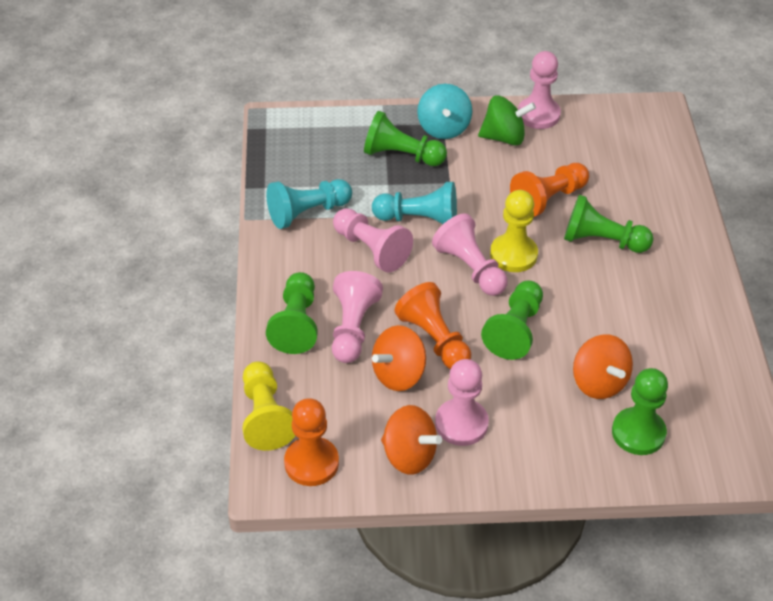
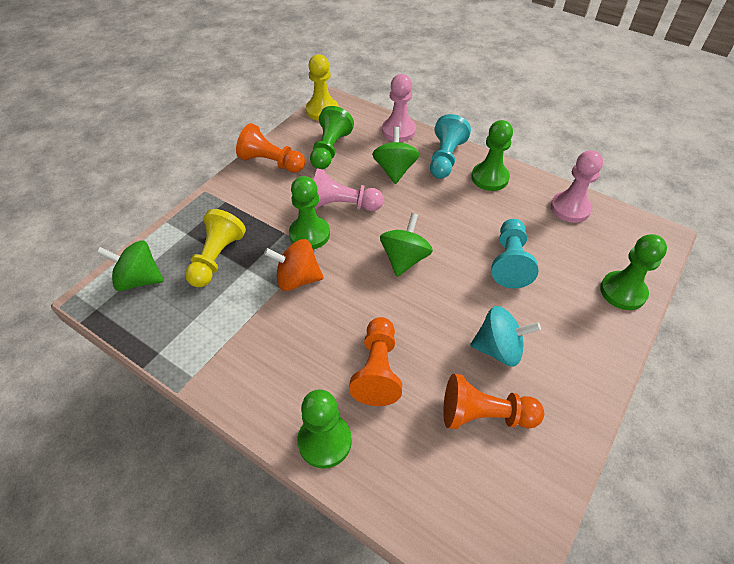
green spinning top: 1 -> 3
orange spinning top: 3 -> 1
pink pawn: 5 -> 3

